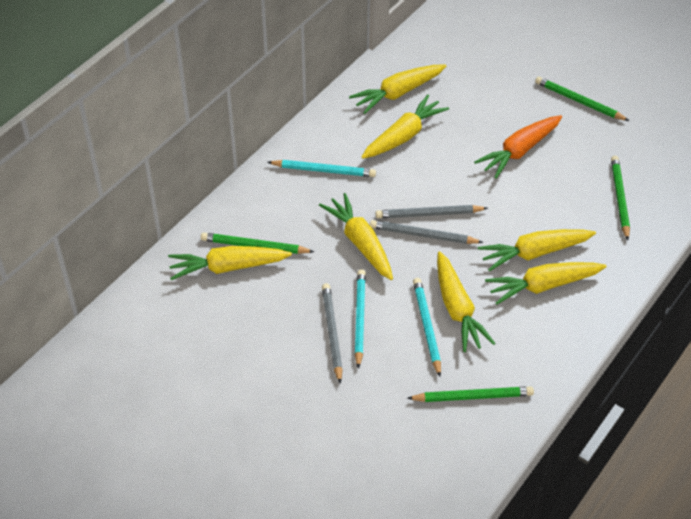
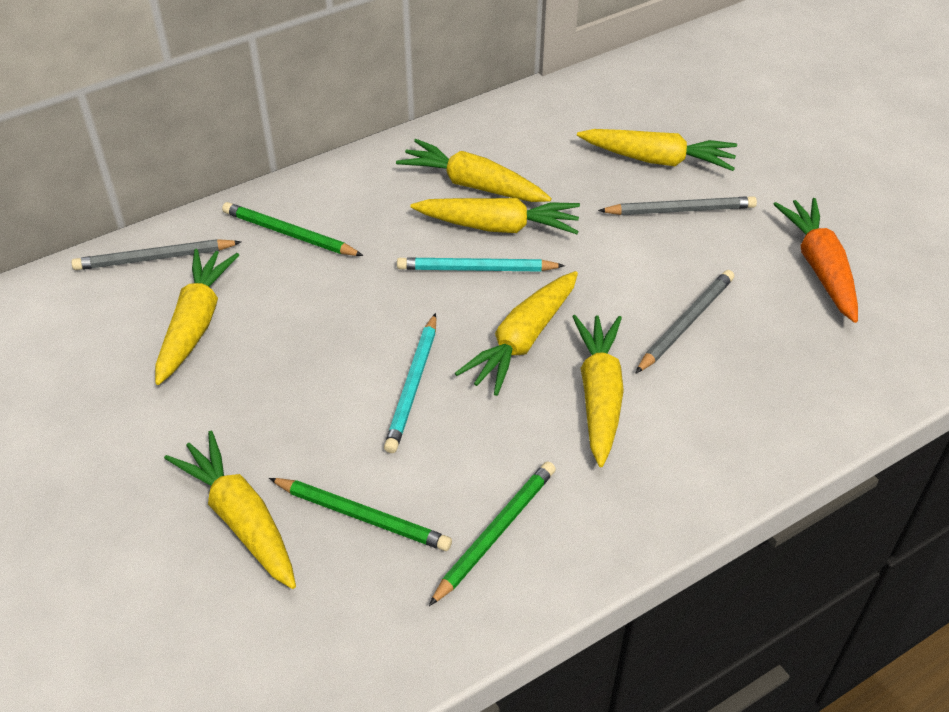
green pencil: 4 -> 3
turquoise pencil: 3 -> 2

